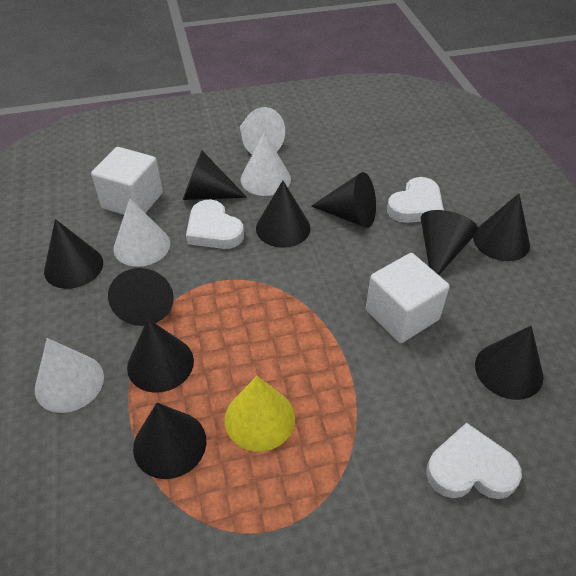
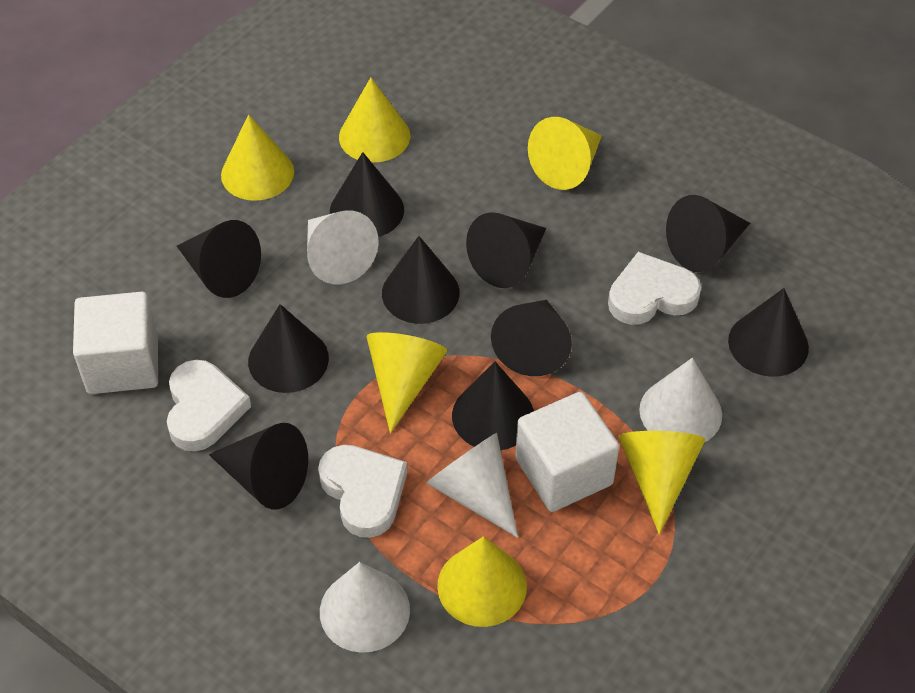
yellow cone: 1 -> 6

